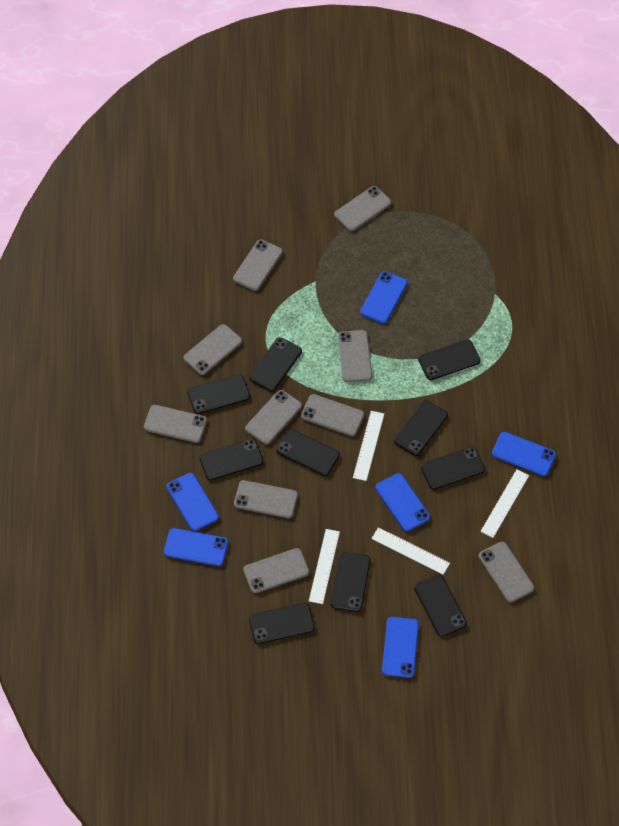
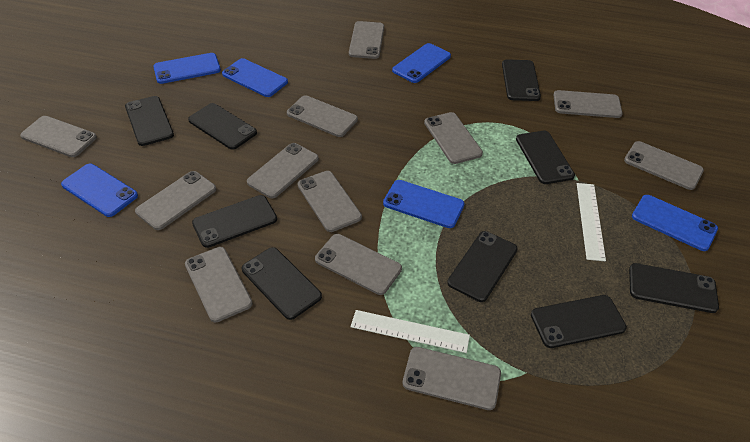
black phone: 10 -> 9
grey phone: 10 -> 12
white ruler: 4 -> 2

